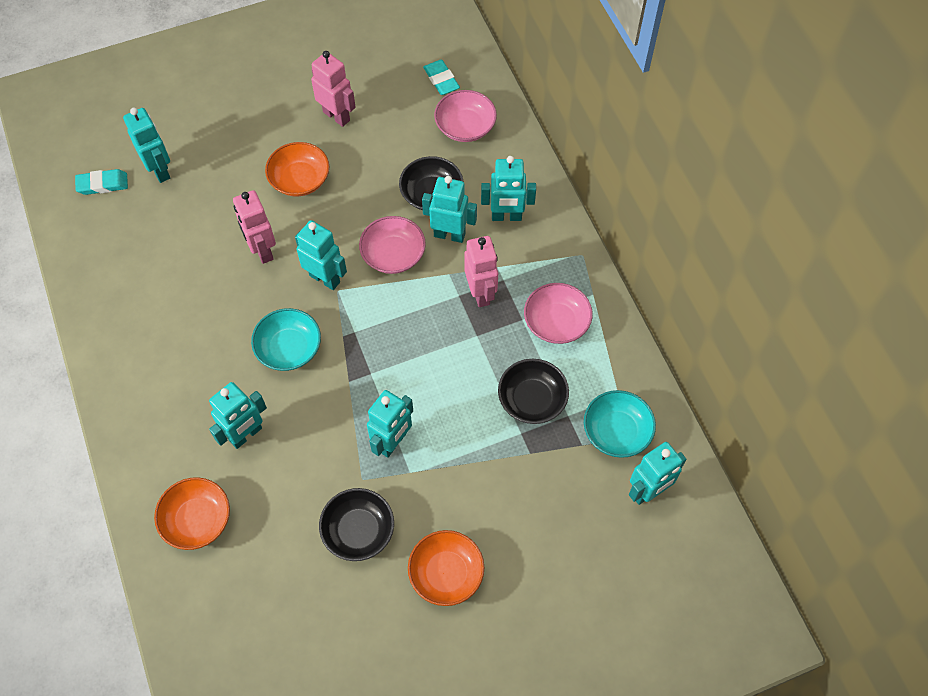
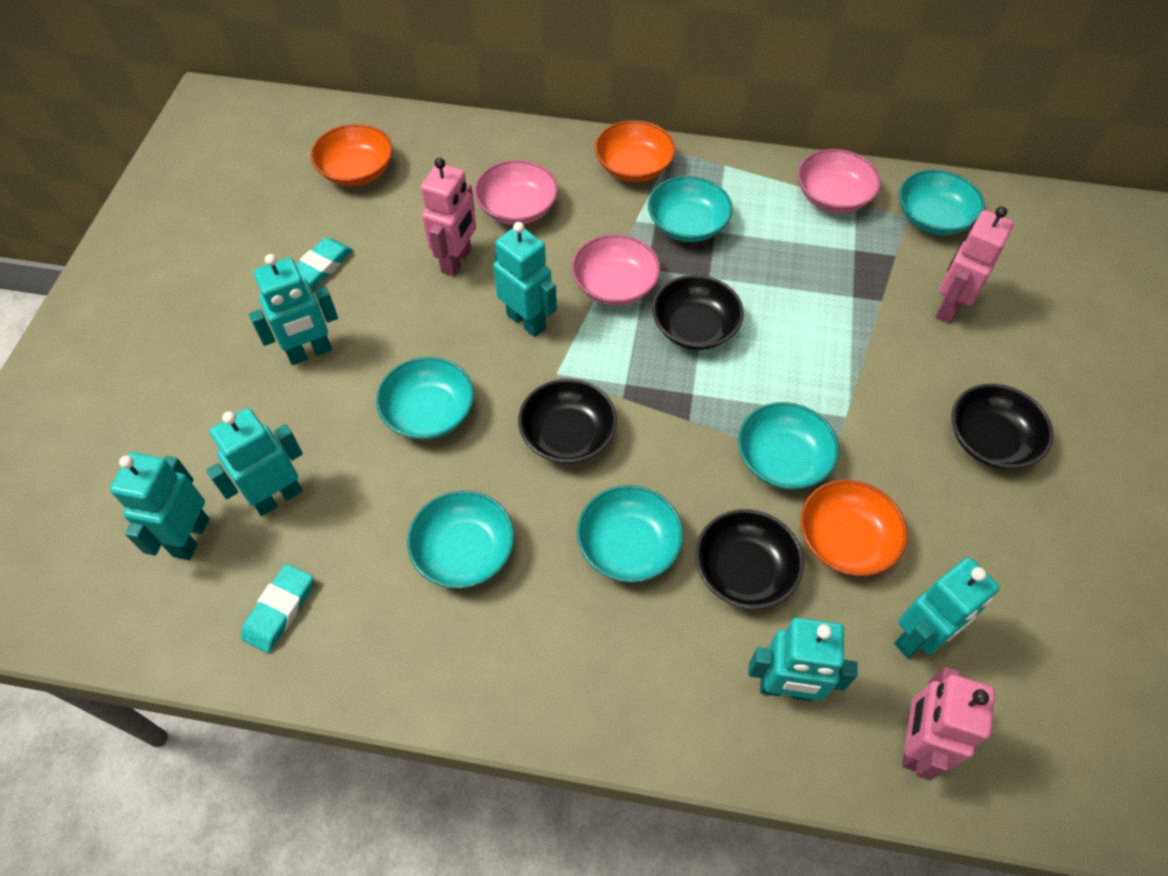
black bowl: 3 -> 4
turquoise bowl: 2 -> 6
turquoise robot: 7 -> 6

